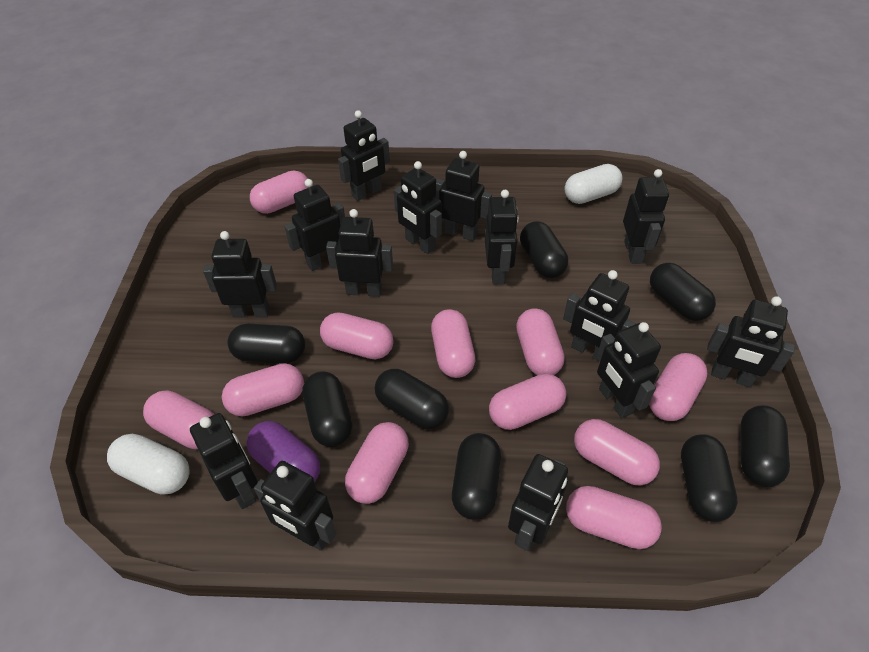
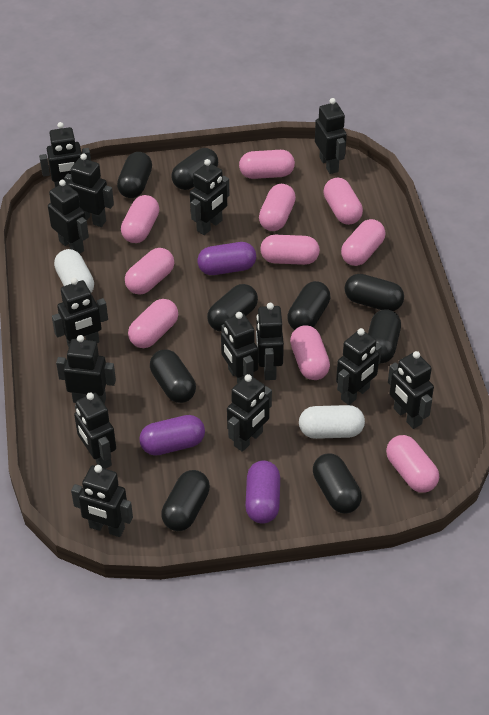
black capsule: 8 -> 9
pink capsule: 11 -> 10
purple capsule: 1 -> 3

